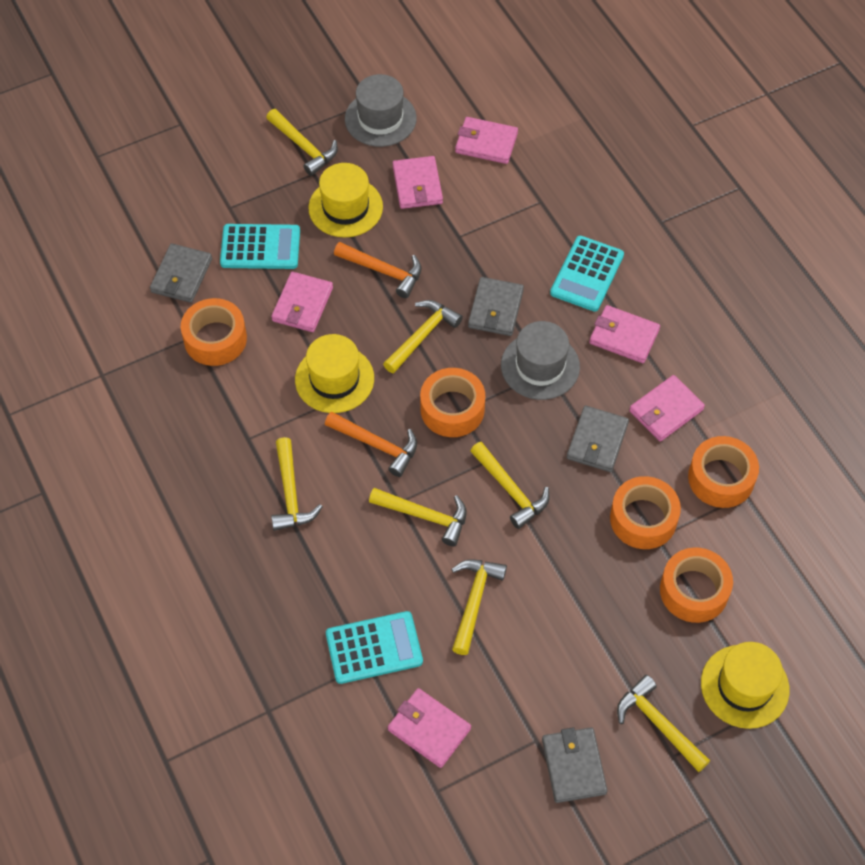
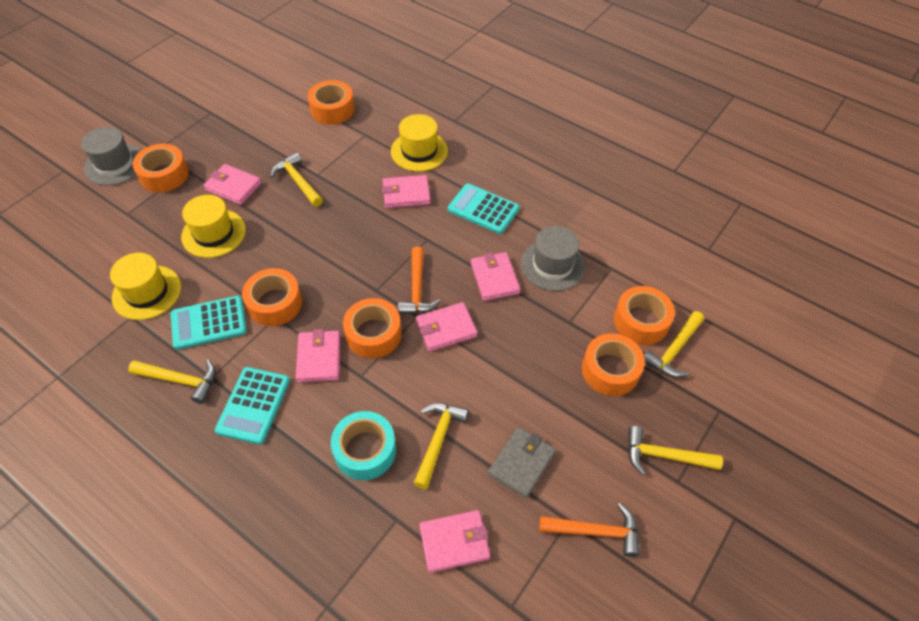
grey wallet: 4 -> 1
orange tape: 5 -> 6
turquoise tape: 0 -> 1
yellow hammer: 7 -> 5

